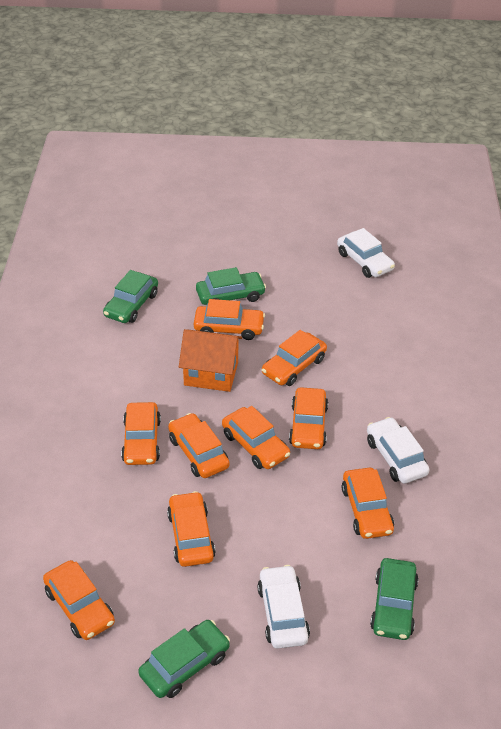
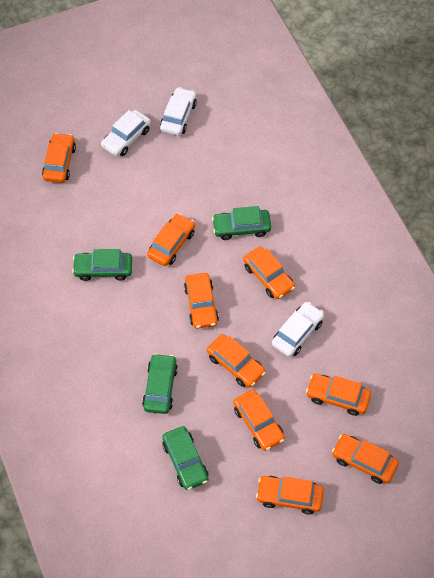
orange house: 1 -> 0

